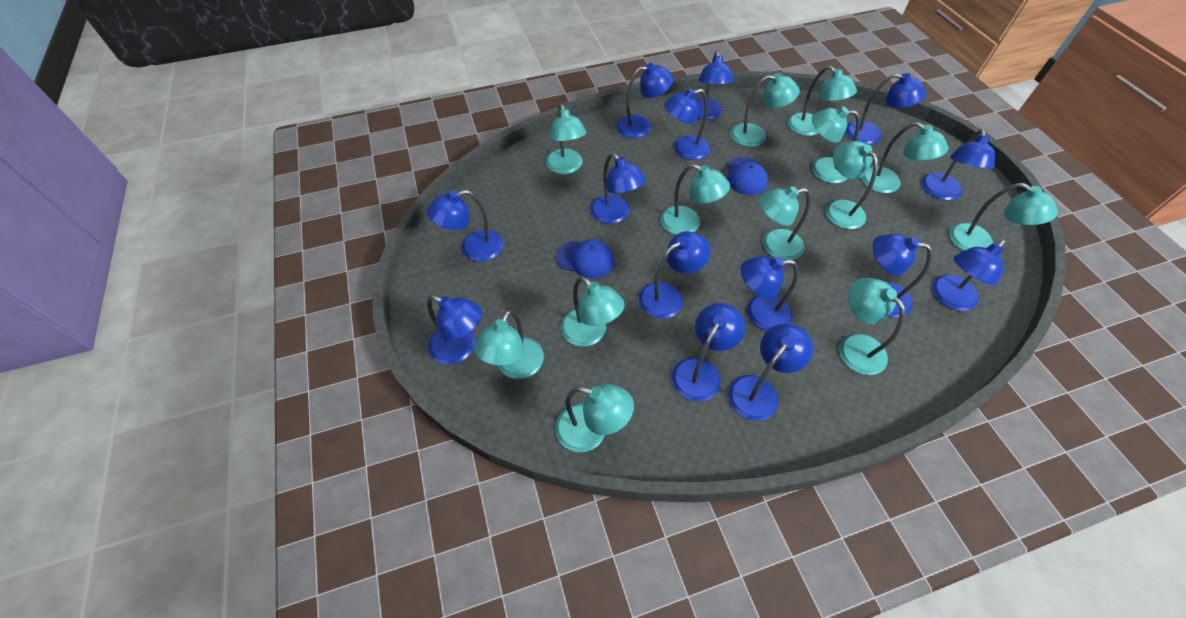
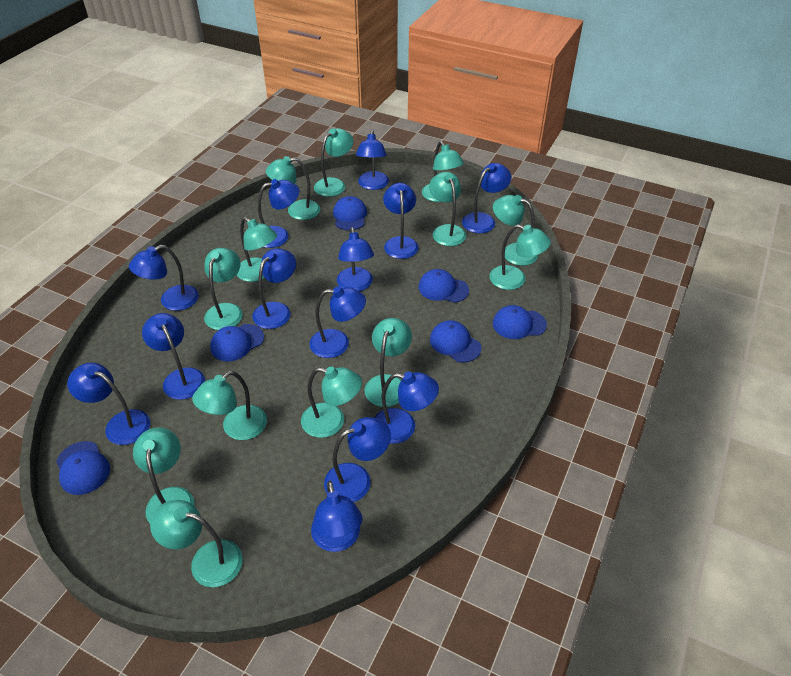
blue cap: 2 -> 6
blue lamp: 14 -> 13

